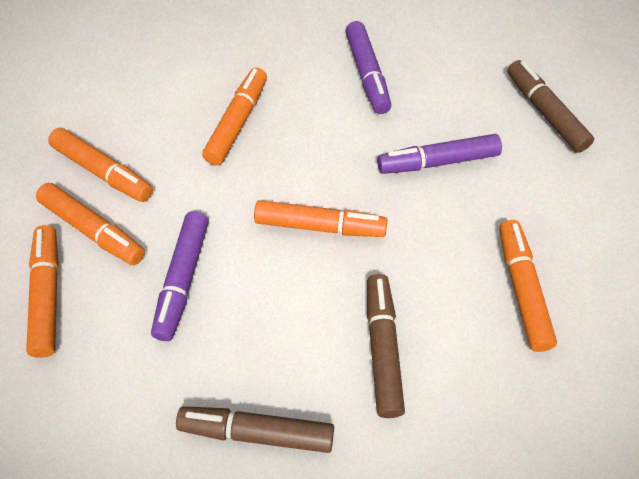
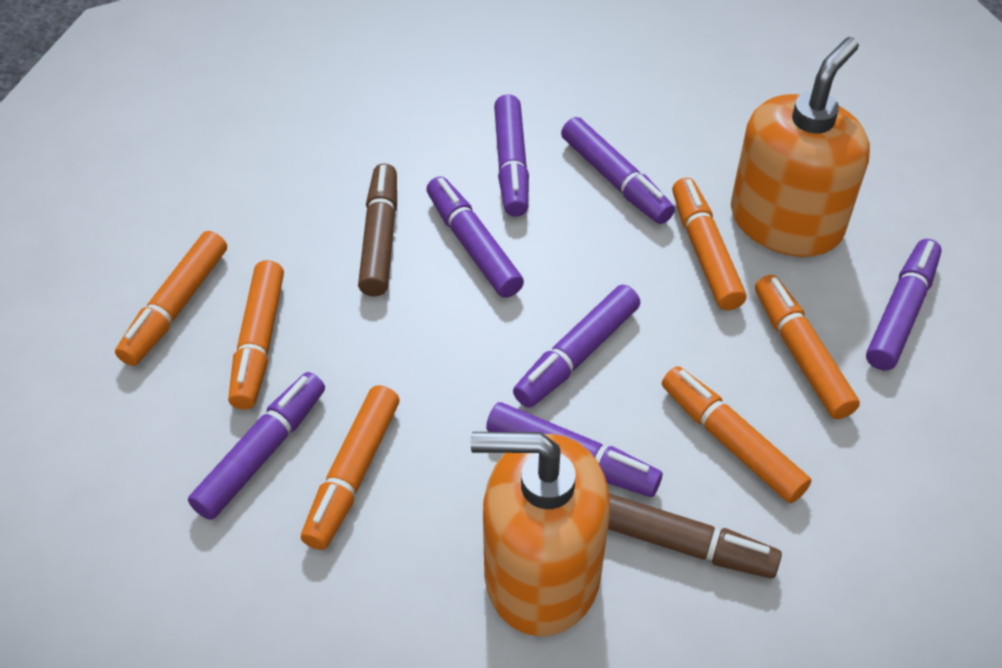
brown marker: 3 -> 2
orange soap dispenser: 0 -> 2
purple marker: 3 -> 7

